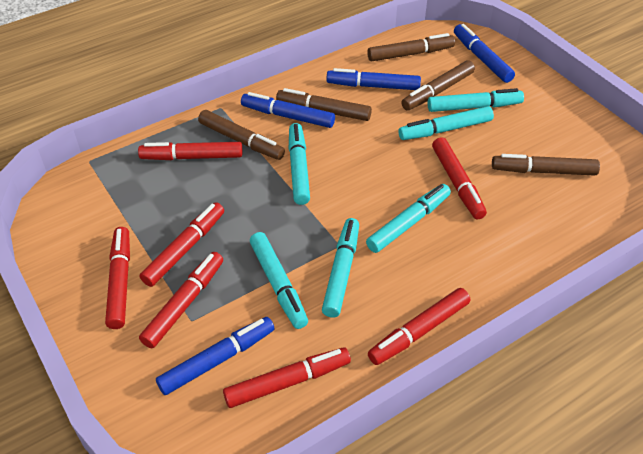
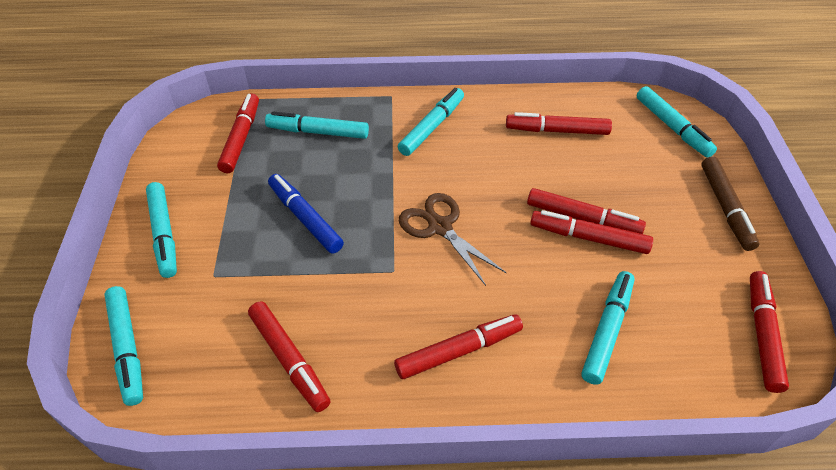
blue marker: 4 -> 1
brown marker: 5 -> 1
brown scissors: 0 -> 1

